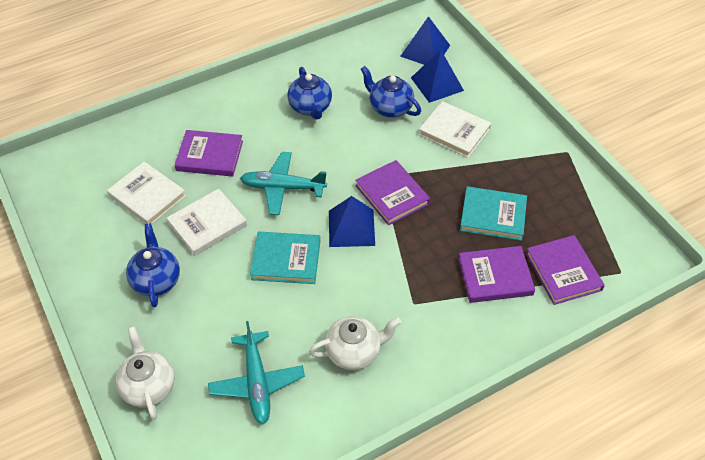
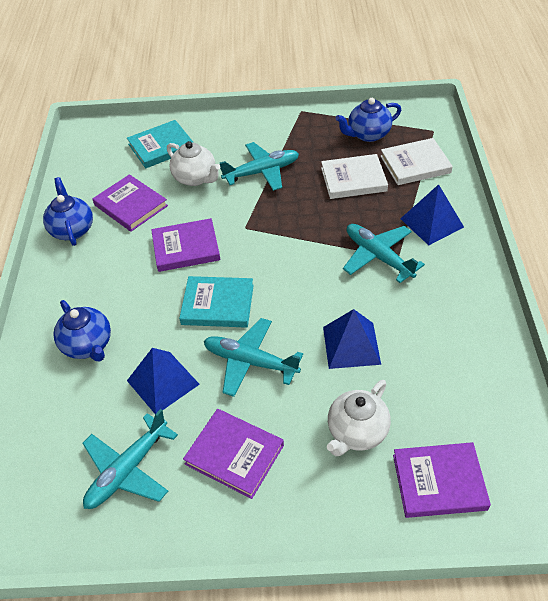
turquoise plane: 2 -> 4
white book: 3 -> 2

